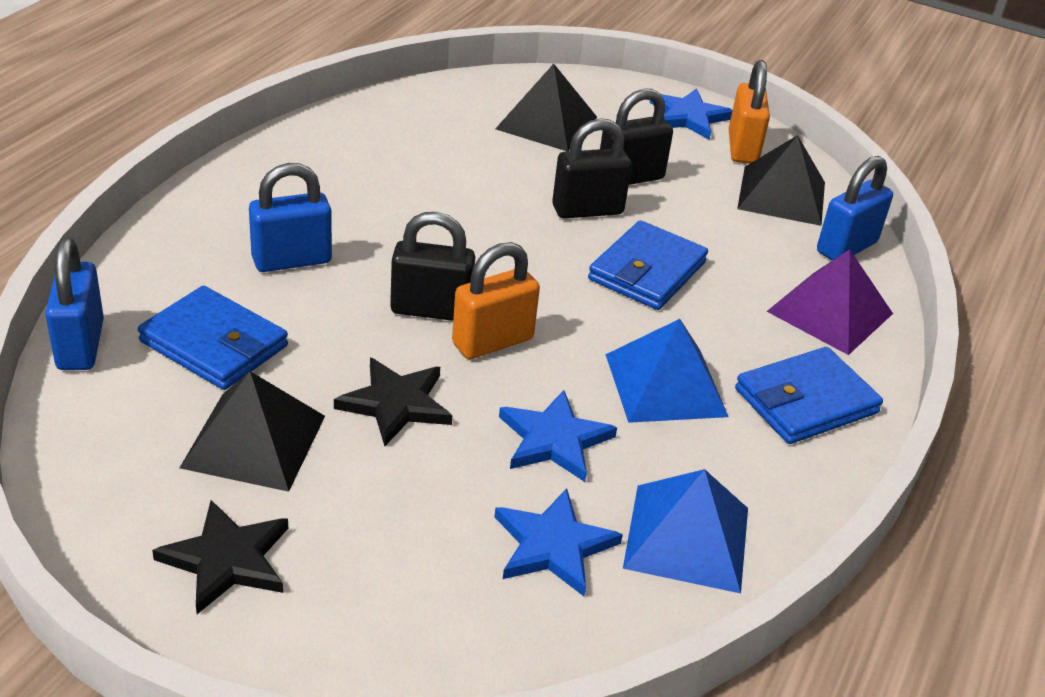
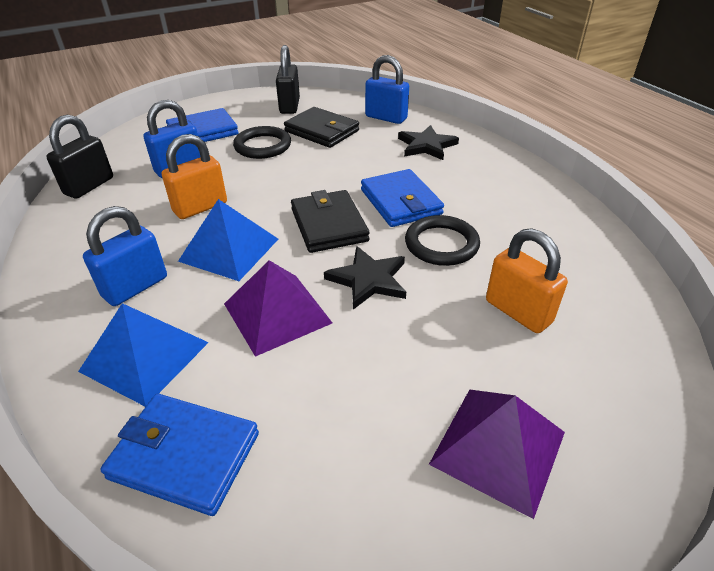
black padlock: 3 -> 2
black pyramid: 3 -> 0
black ring: 0 -> 2
black wallet: 0 -> 2
blue star: 3 -> 0
purple pyramid: 1 -> 2

